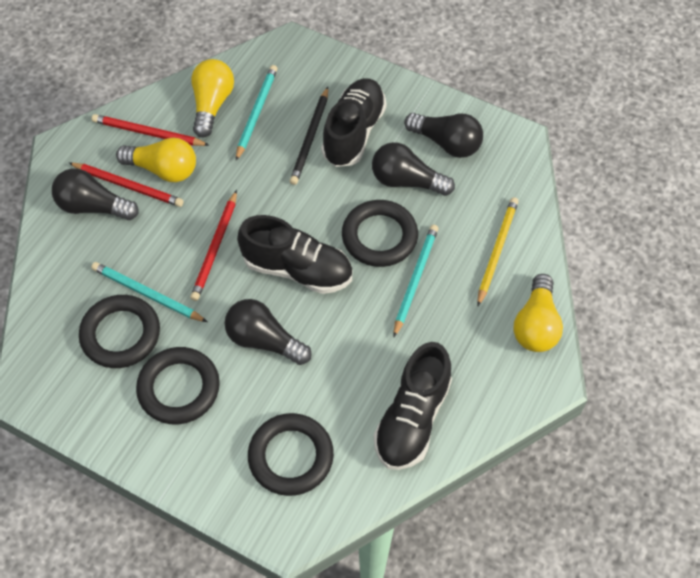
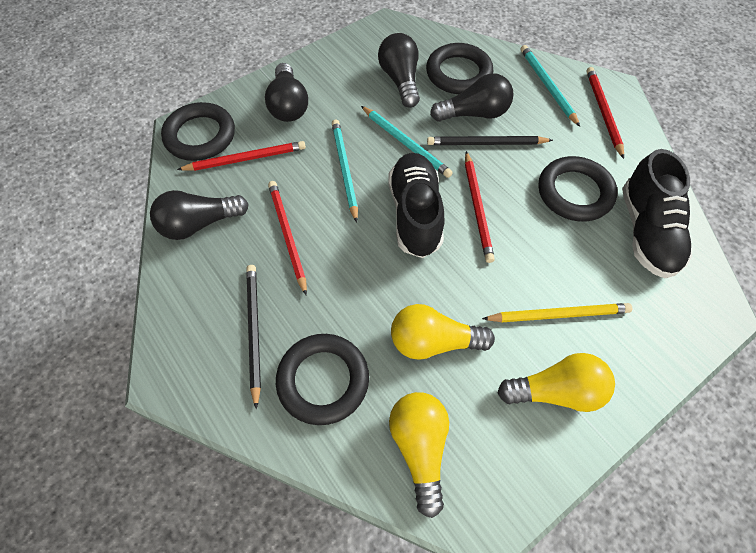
black pencil: 1 -> 2
black shoe: 3 -> 2
red pencil: 3 -> 4

